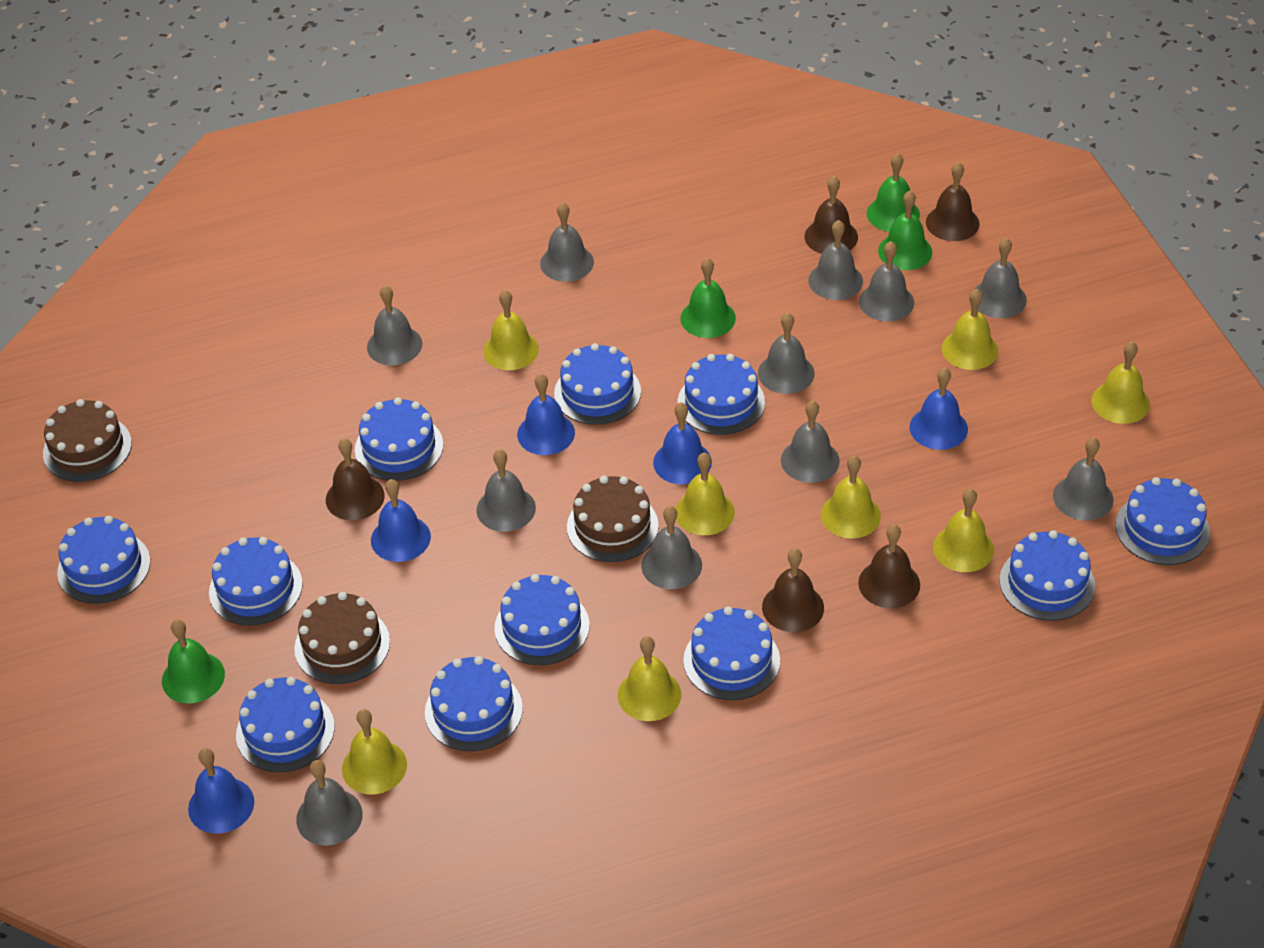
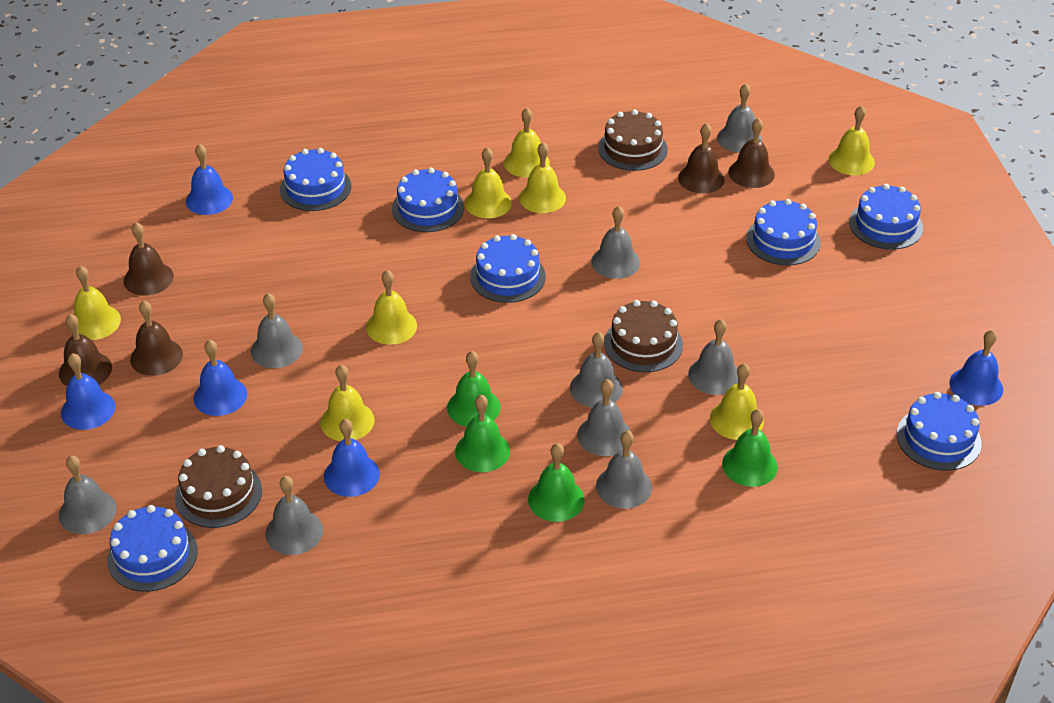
blue cake: 11 -> 7
grey bell: 11 -> 9

